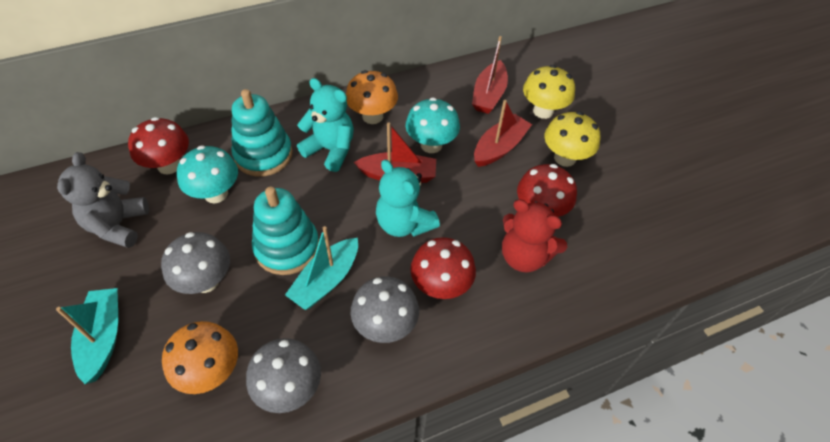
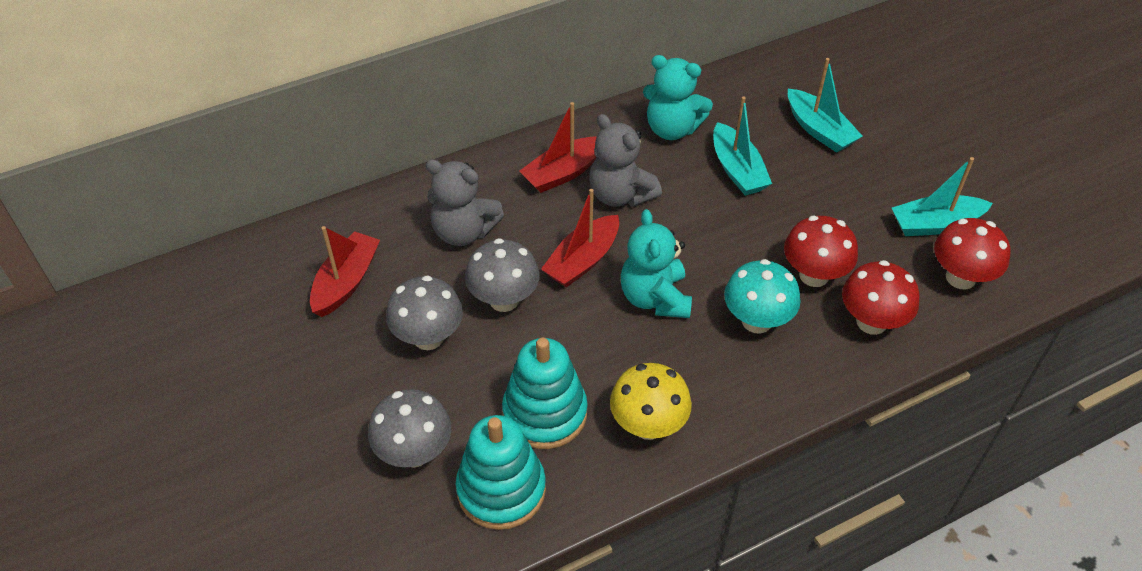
grey teddy bear: 1 -> 2
orange mushroom: 2 -> 0
red teddy bear: 1 -> 0
turquoise boat: 2 -> 3
turquoise mushroom: 2 -> 1
yellow mushroom: 2 -> 1

